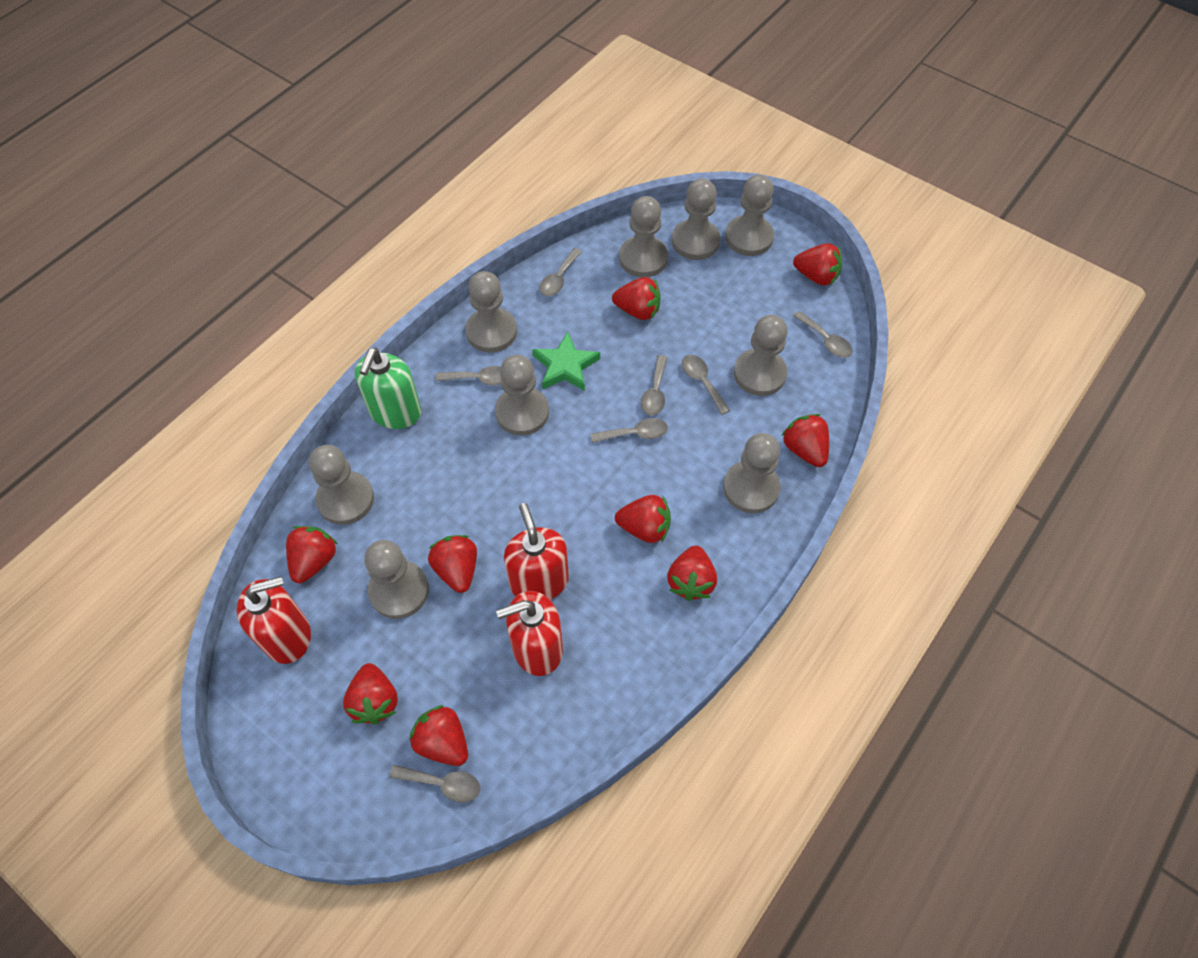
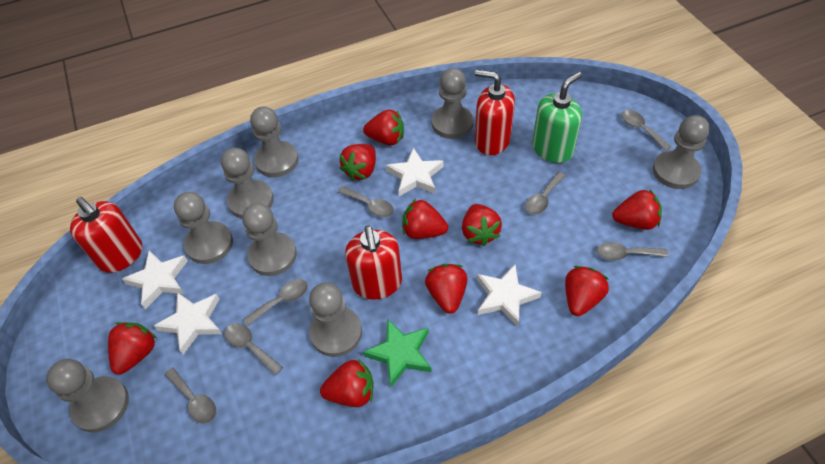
grey pawn: 9 -> 8
white star: 0 -> 4

